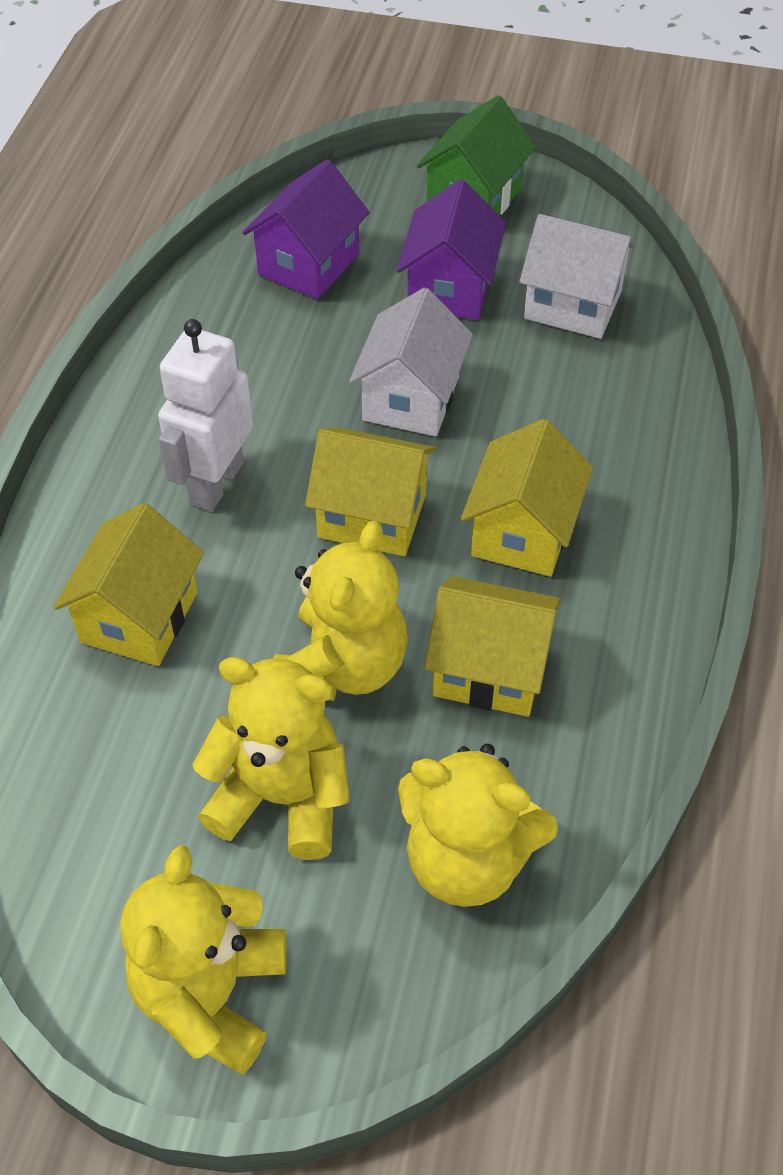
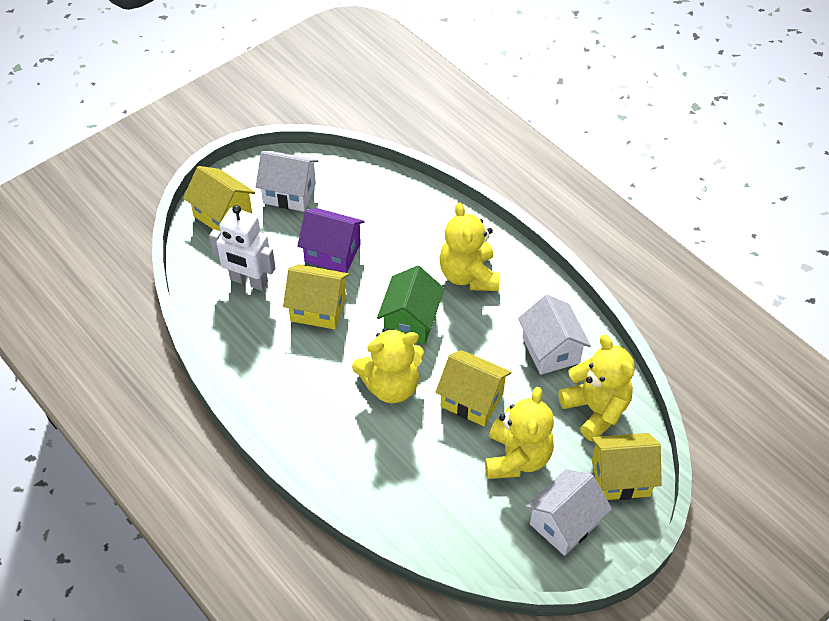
purple house: 2 -> 1
white house: 2 -> 3

